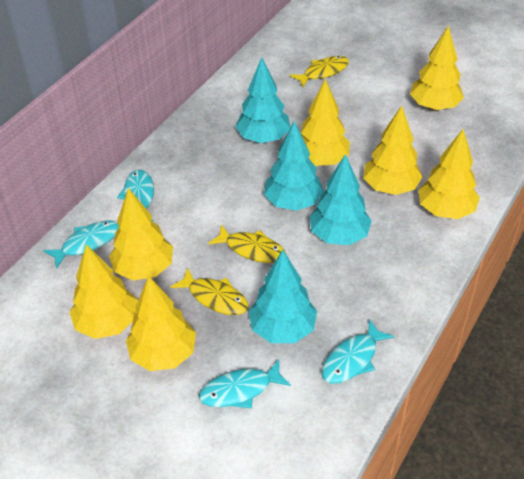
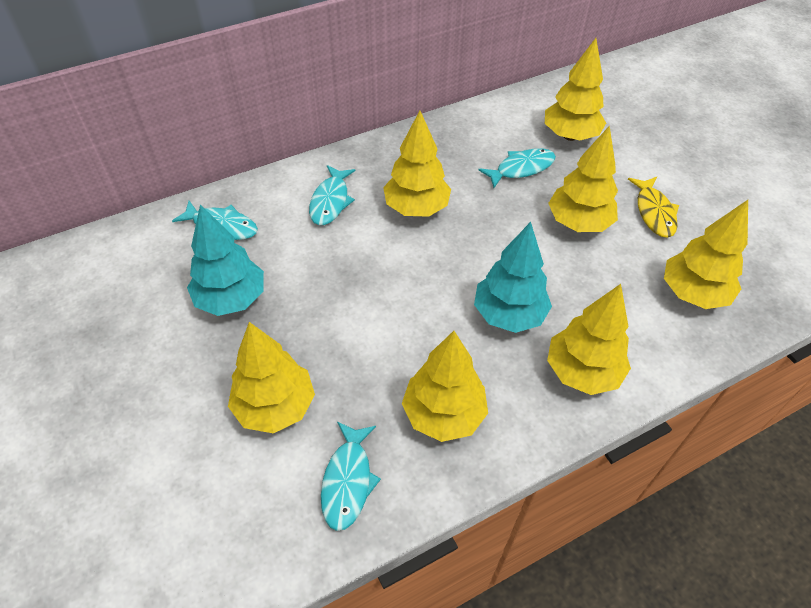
turquoise tree: 4 -> 2
yellow fish: 3 -> 1

